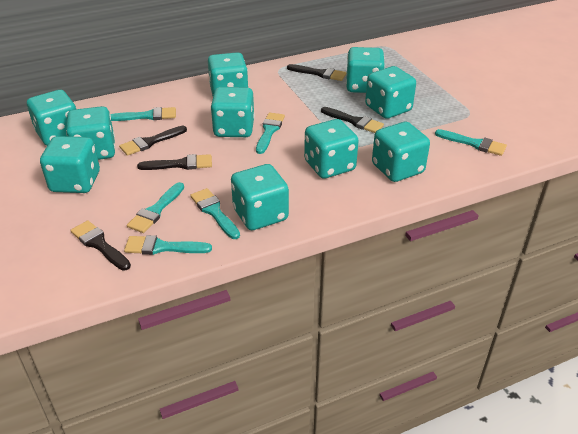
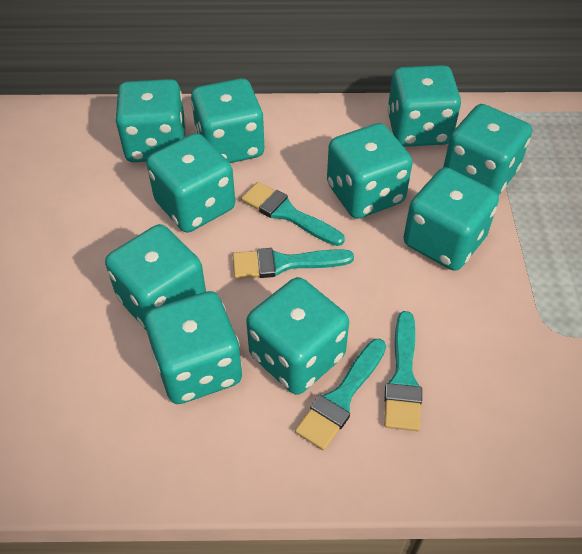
black brush: 5 -> 0
turquoise brush: 6 -> 4

